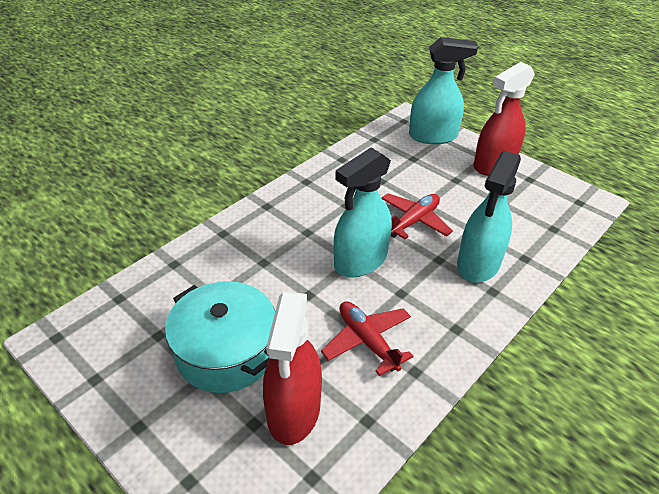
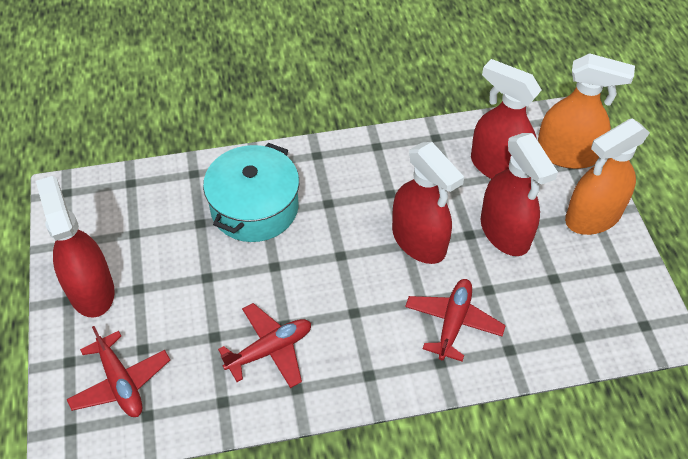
orange spray bottle: 0 -> 2
red plane: 2 -> 3
red spray bottle: 2 -> 4
turquoise spray bottle: 3 -> 0

